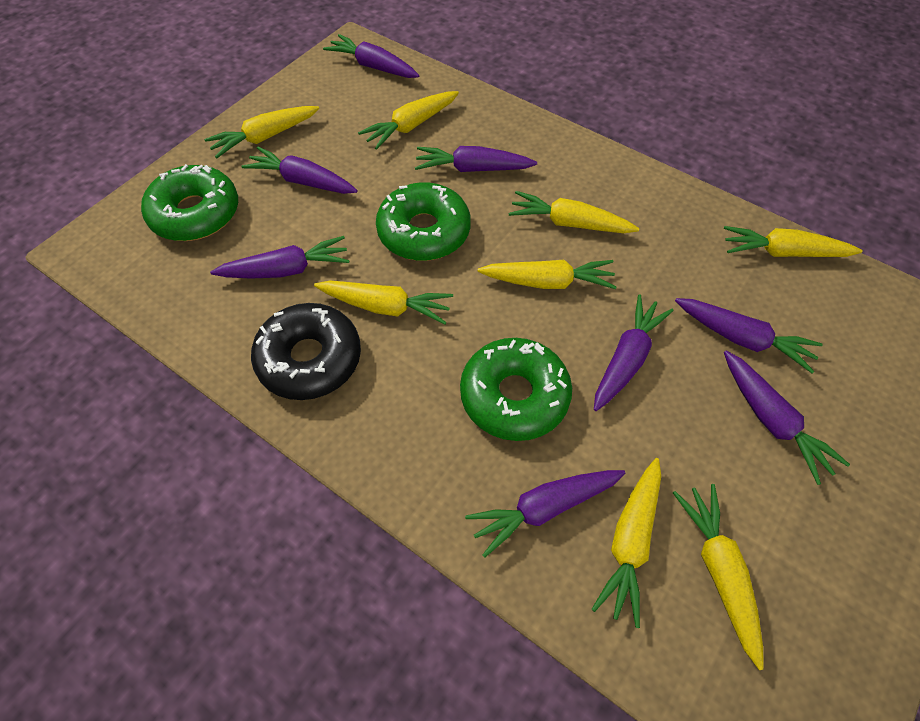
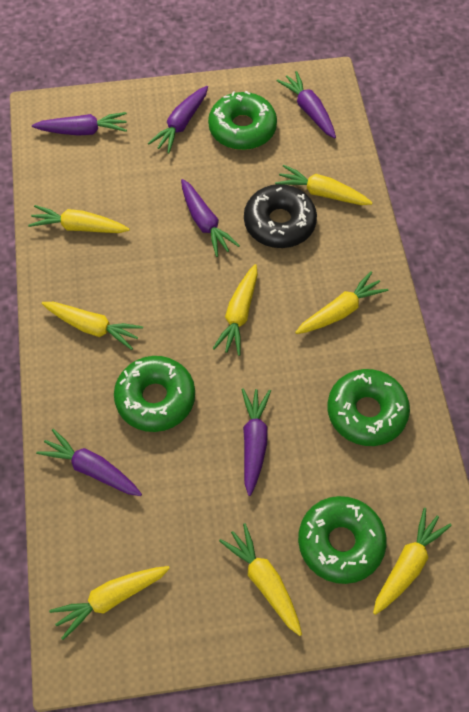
green donut: 3 -> 4
purple carrot: 8 -> 6

